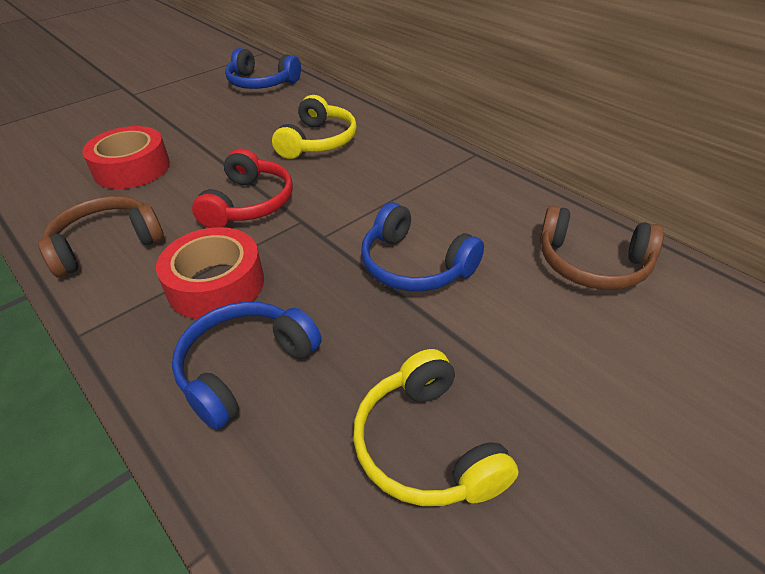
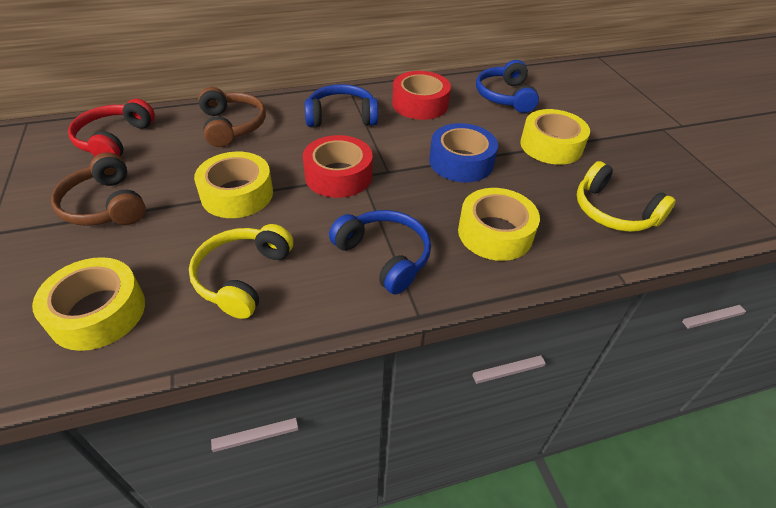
blue tape: 0 -> 1
yellow tape: 0 -> 4

